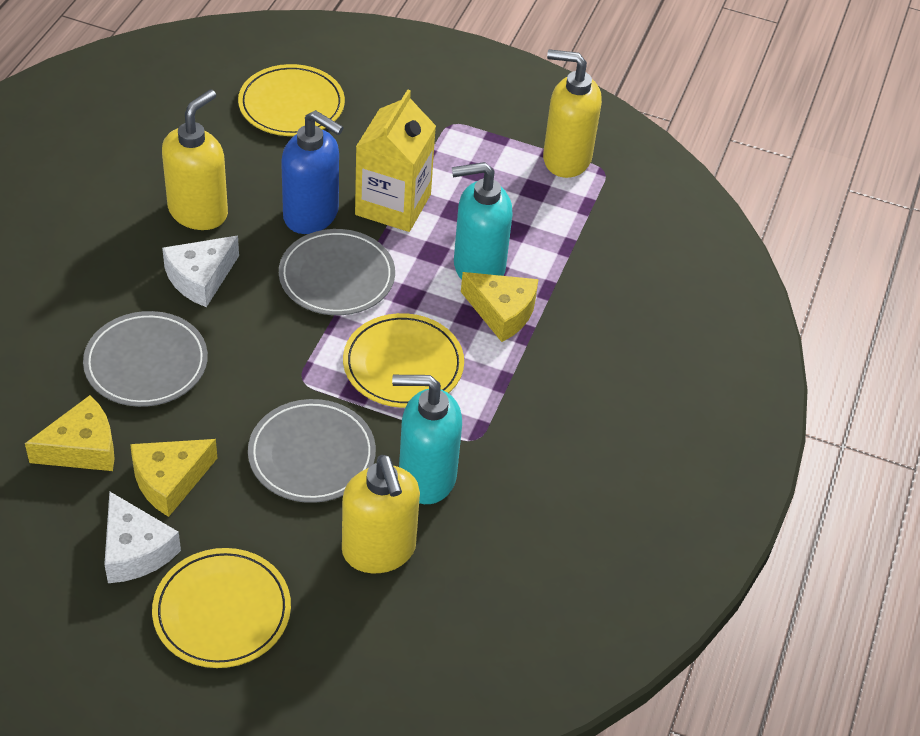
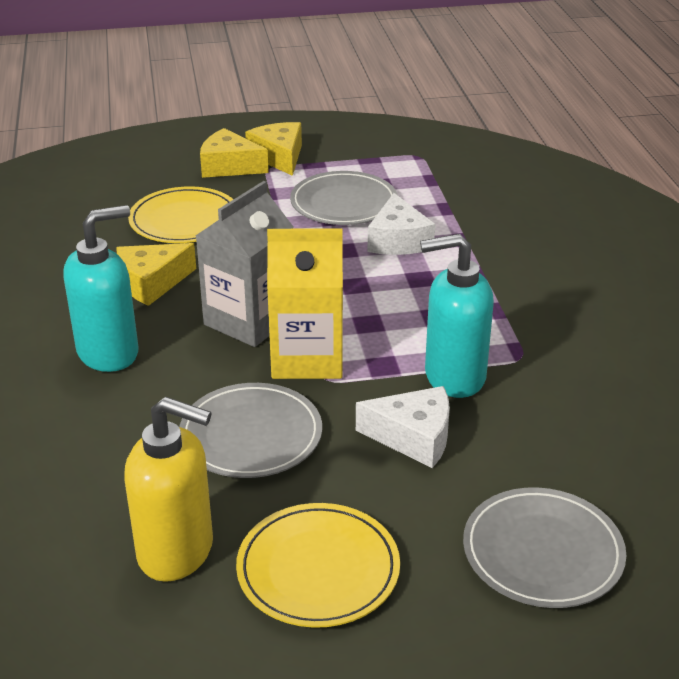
blue soap dispenser: 1 -> 0
grey carton: 0 -> 1
yellow plate: 3 -> 2
yellow soap dispenser: 3 -> 1

